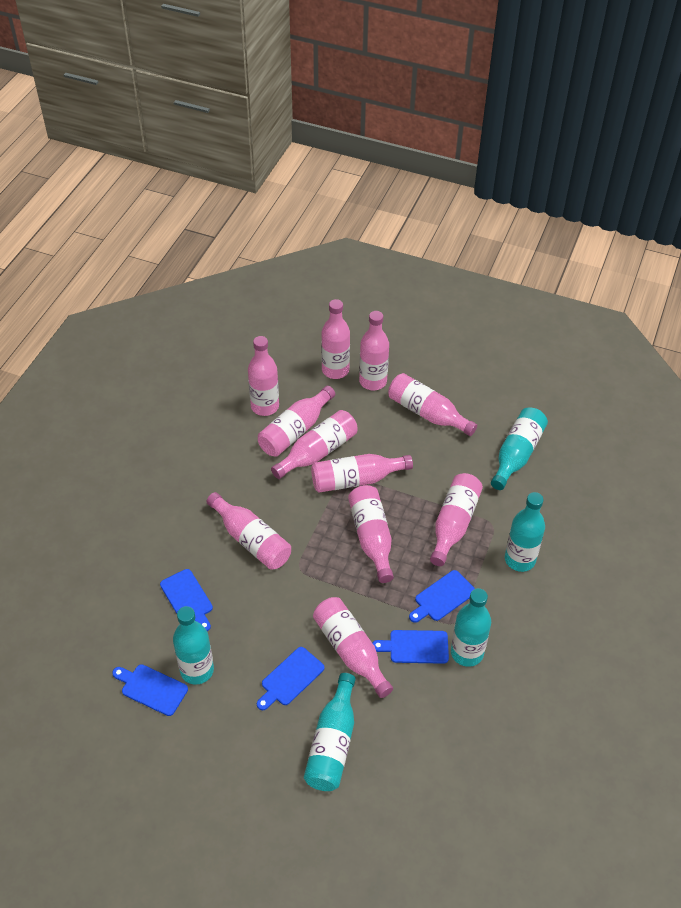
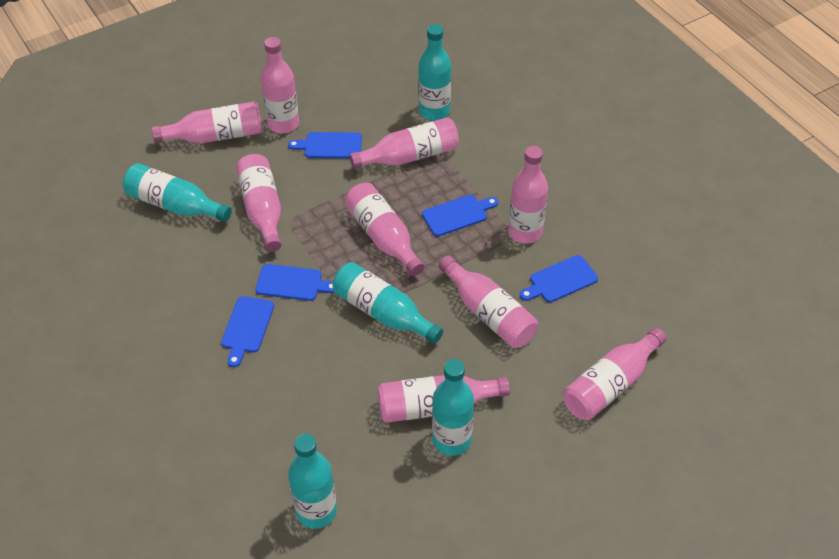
pink bottle: 11 -> 9

